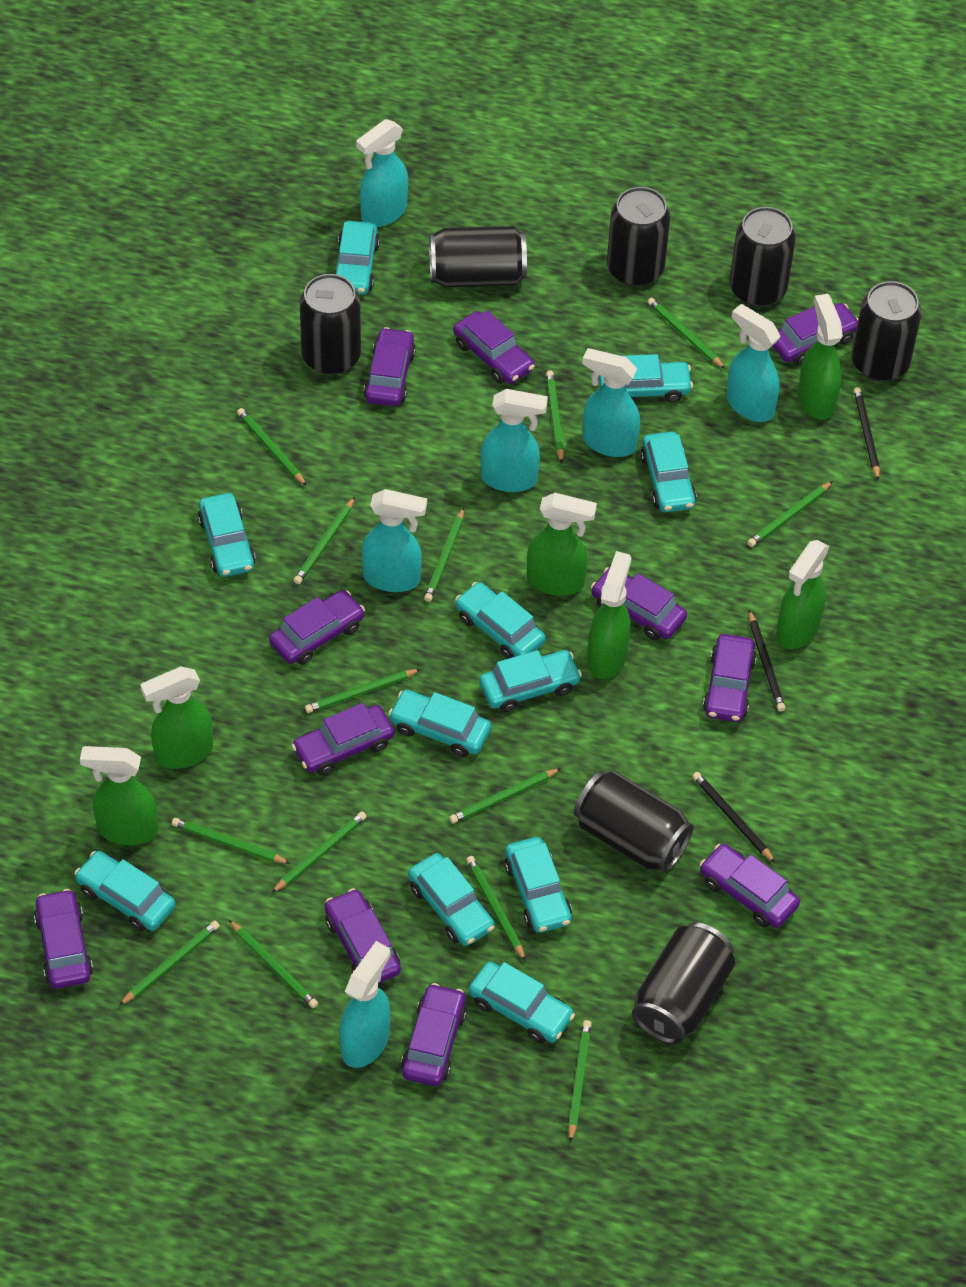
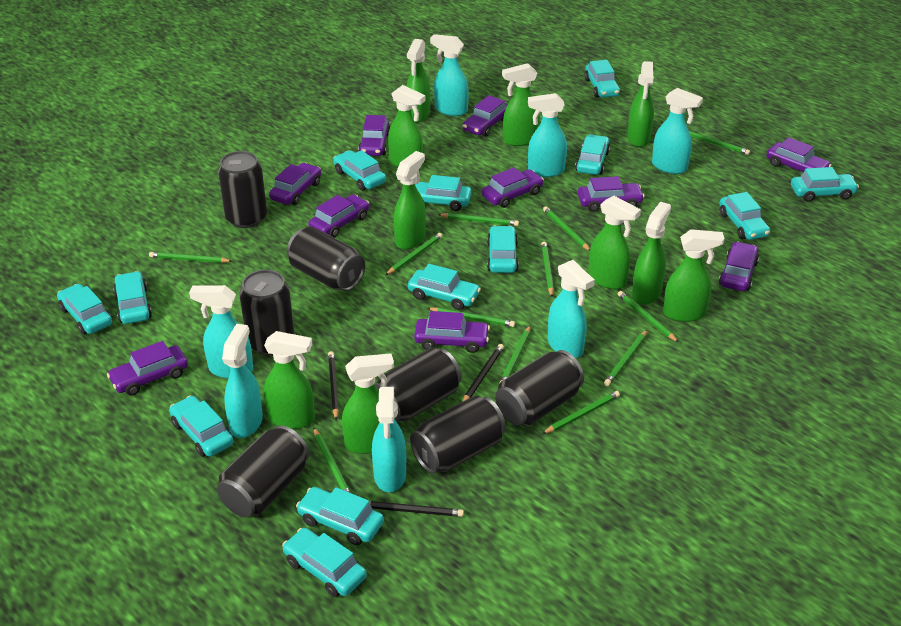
green pencil: 14 -> 12
green spray bottle: 6 -> 10
purple car: 11 -> 10
turquoise car: 11 -> 13
turquoise spray bottle: 6 -> 7

